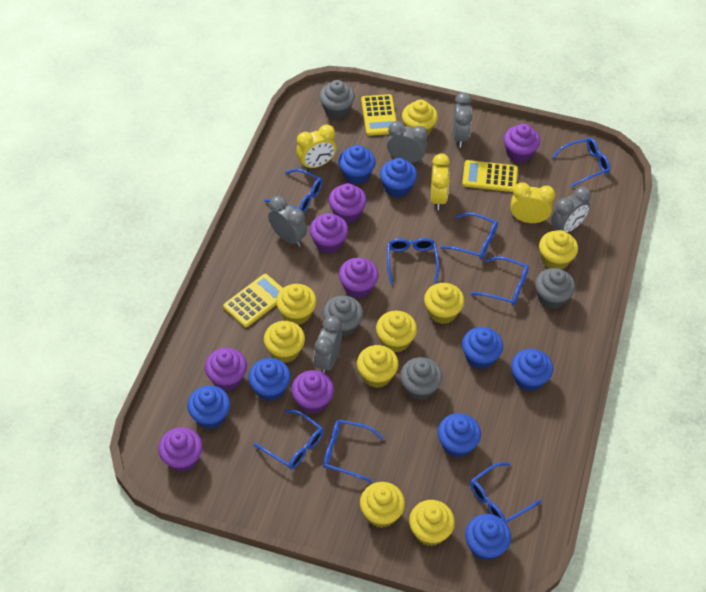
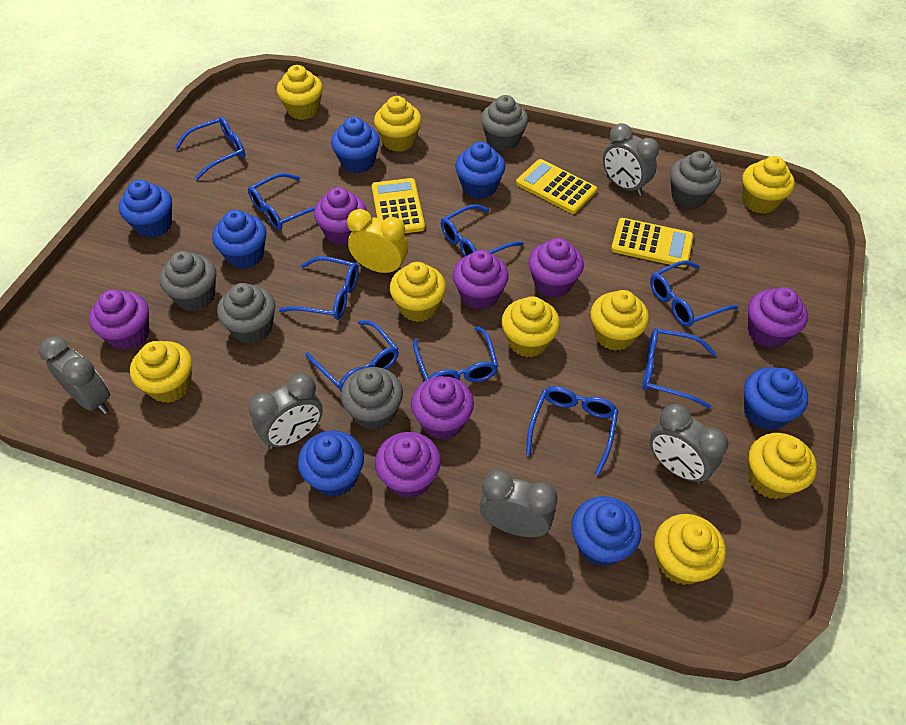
blue cupcake: 8 -> 7
blue glasses: 8 -> 9
grey cupcake: 4 -> 5
yellow clock: 3 -> 1

